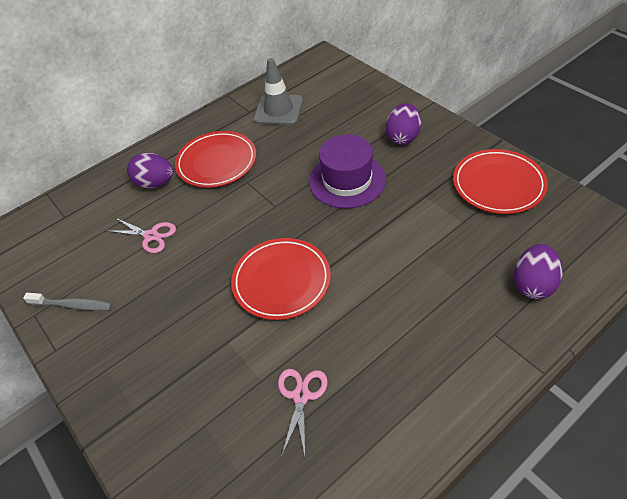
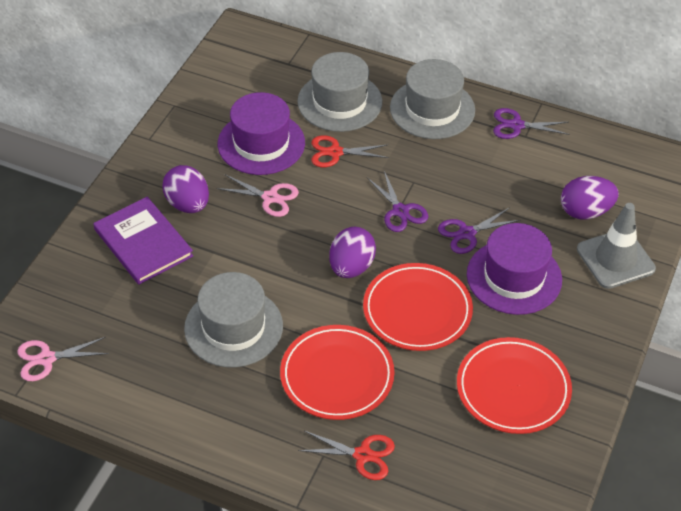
grey hat: 0 -> 3
grey toothbrush: 1 -> 0
purple book: 0 -> 1
purple hat: 1 -> 2
purple scissors: 0 -> 3
red scissors: 0 -> 2

